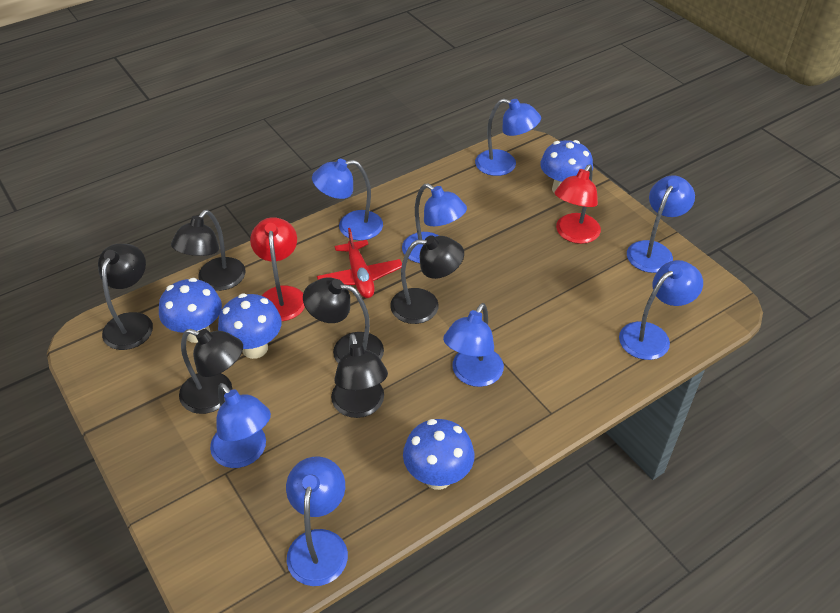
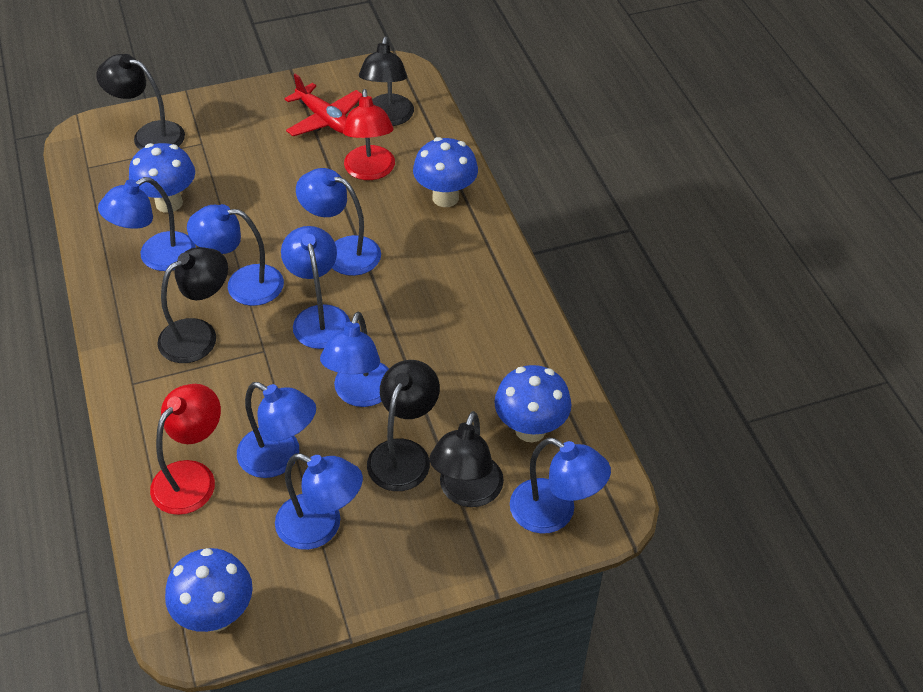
black lamp: 6 -> 5

